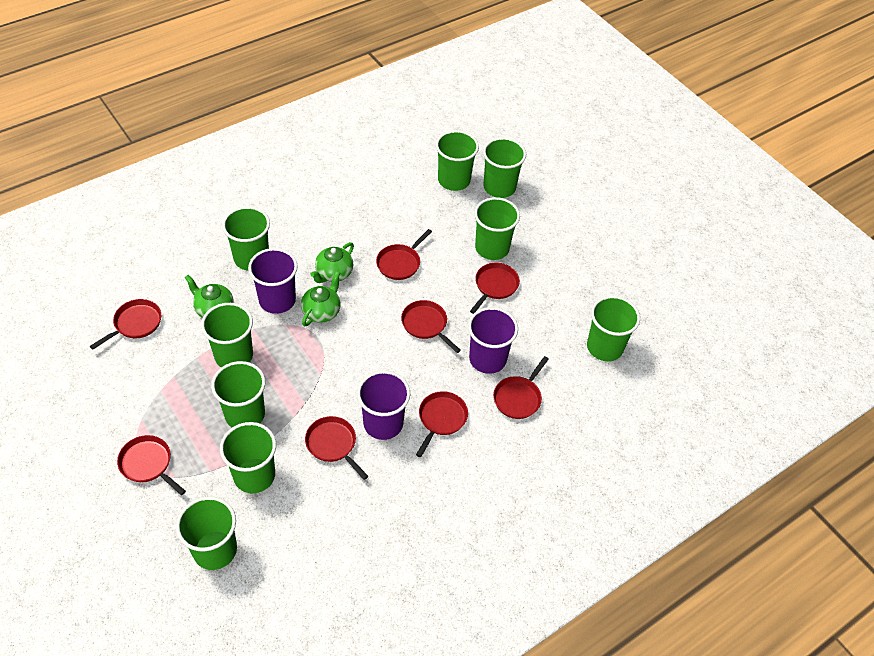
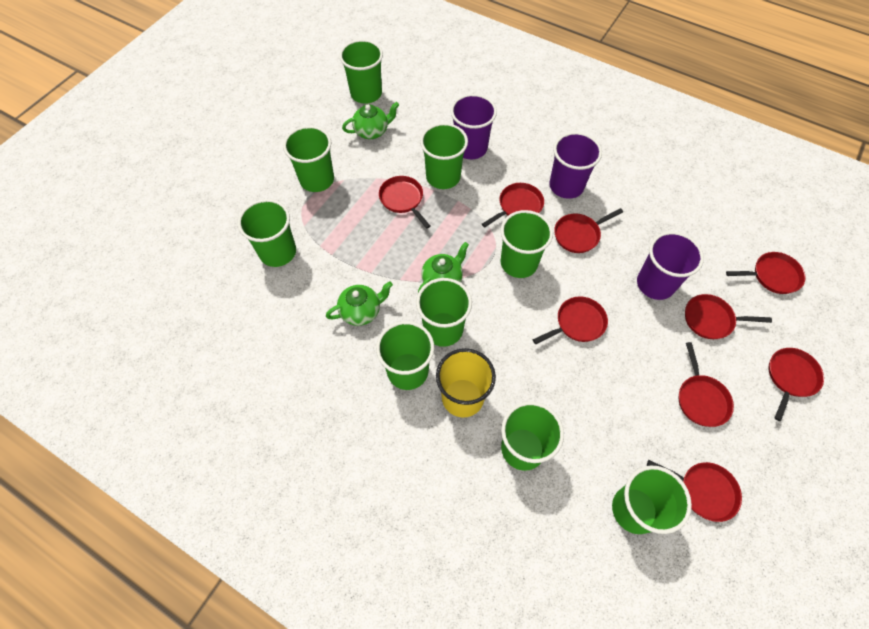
red pan: 8 -> 9
yellow cup: 0 -> 1

